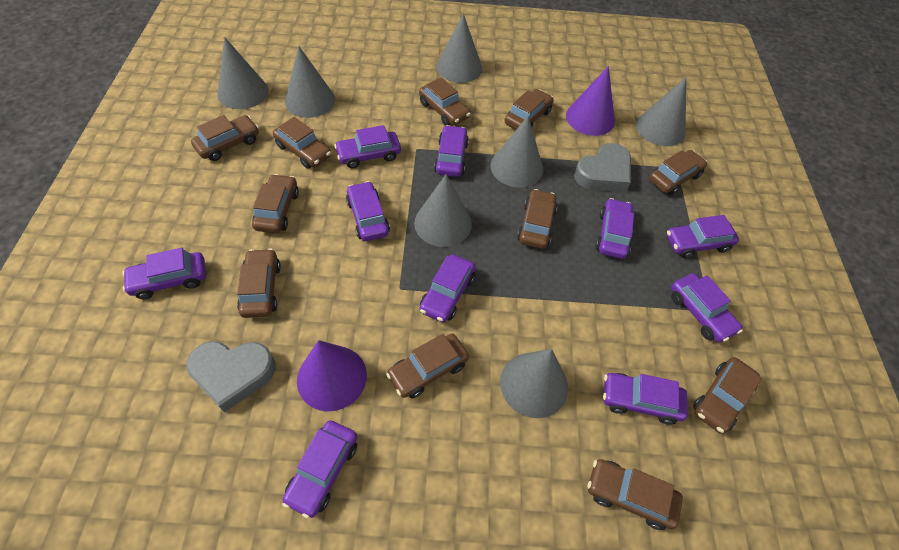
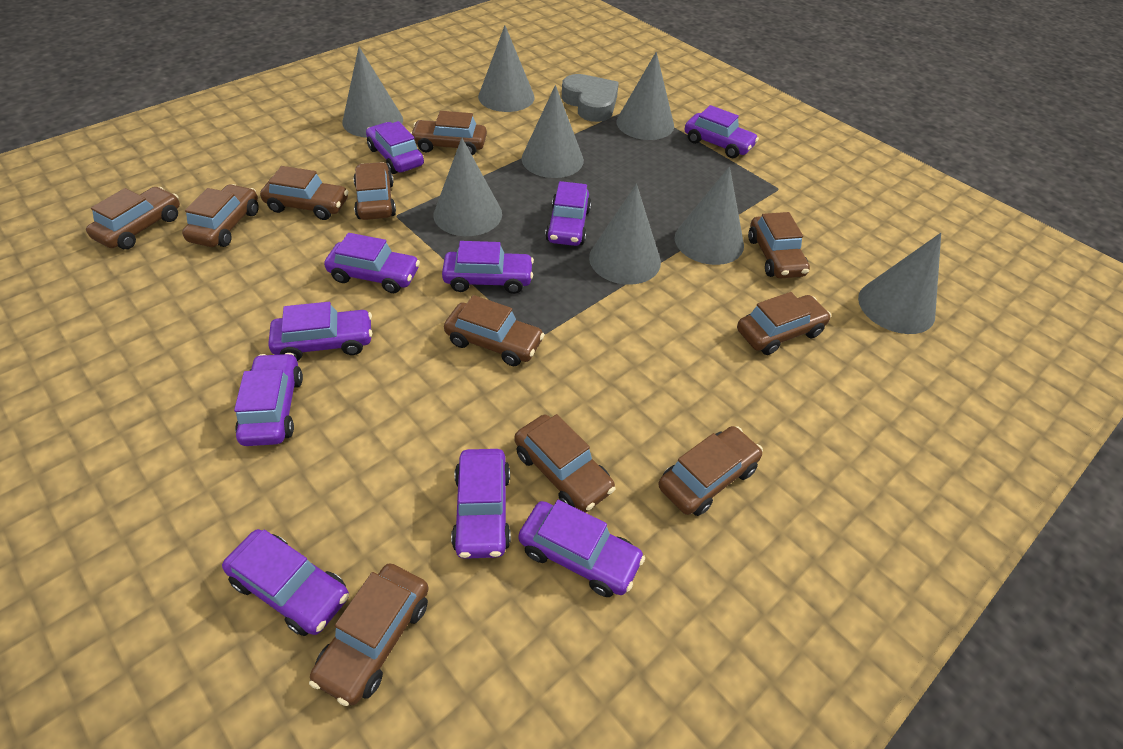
grey cone: 7 -> 8
grey heart: 2 -> 1
purple cone: 2 -> 0

